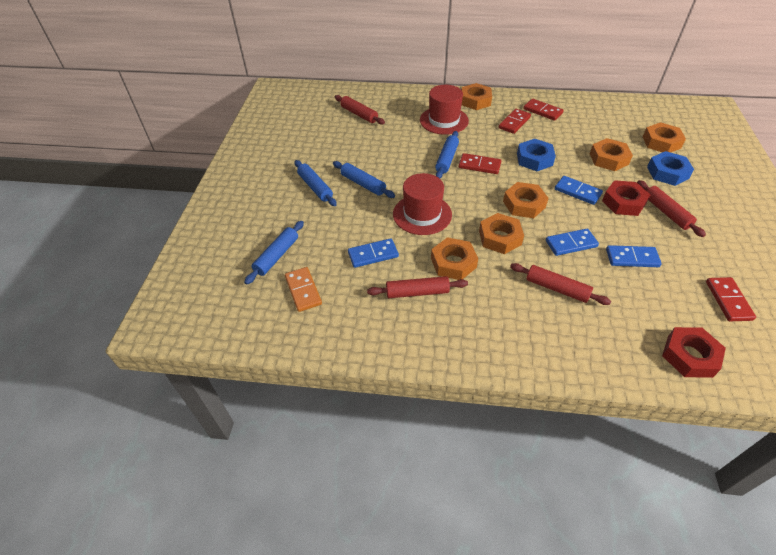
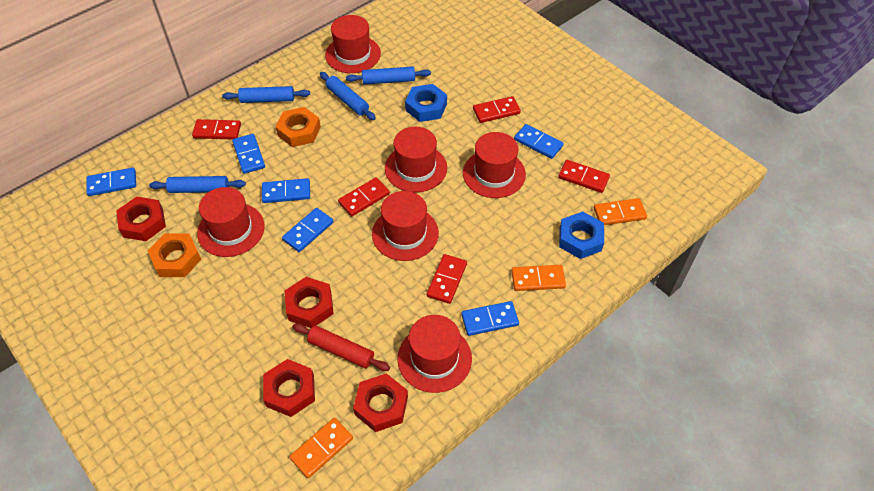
blue domino: 4 -> 6
orange domino: 1 -> 3
orange nut: 6 -> 2
red domino: 4 -> 5
red hat: 2 -> 6
red nut: 2 -> 4
red rolling pin: 4 -> 1

